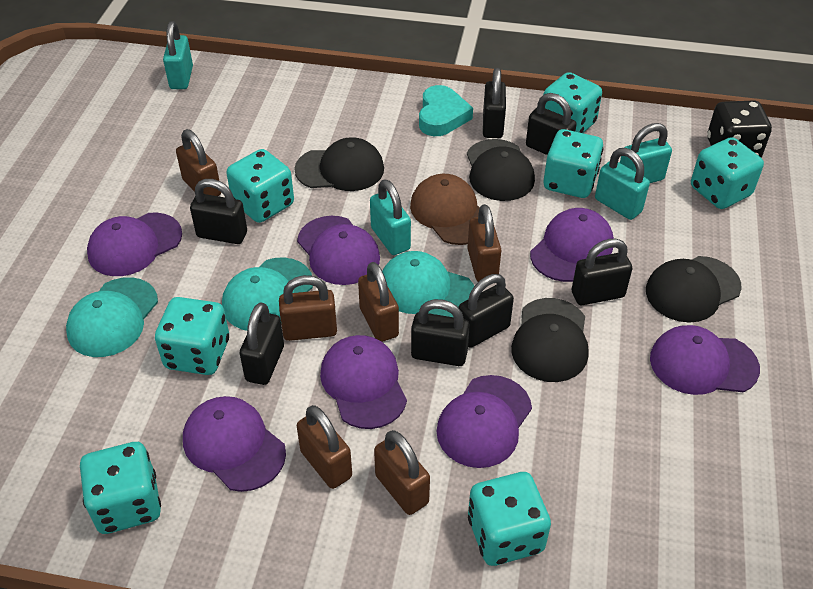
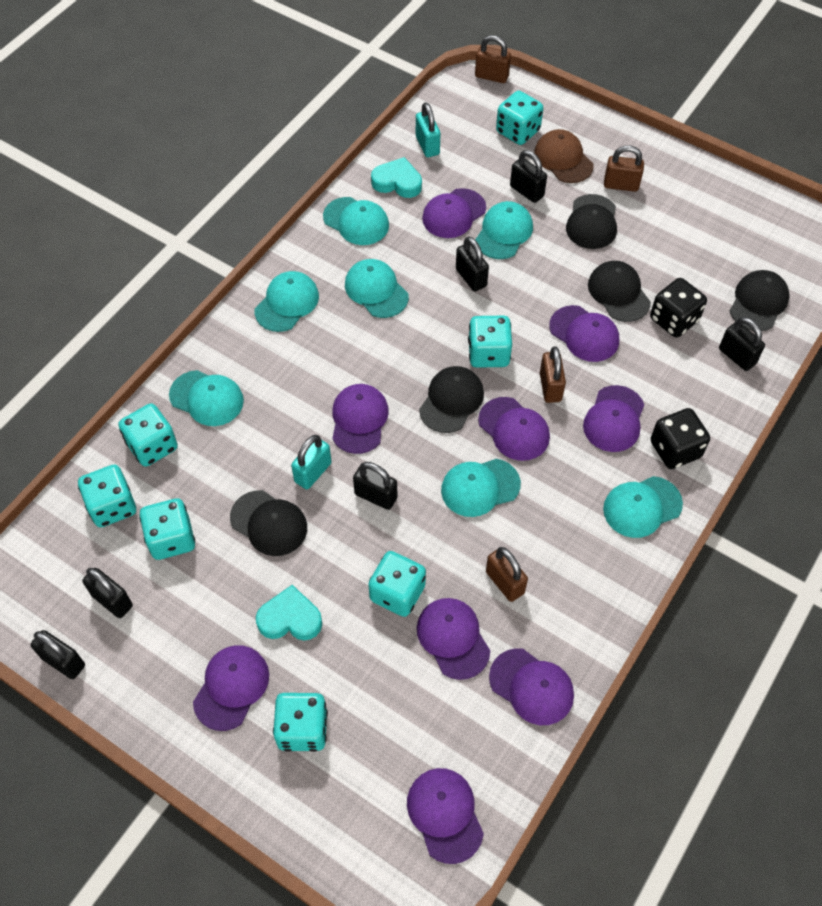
black cap: 4 -> 5
black dice: 1 -> 2
black padlock: 7 -> 6
brown padlock: 6 -> 4
purple cap: 7 -> 9
turquoise cap: 3 -> 7
turquoise heart: 1 -> 2
turquoise padlock: 4 -> 2

